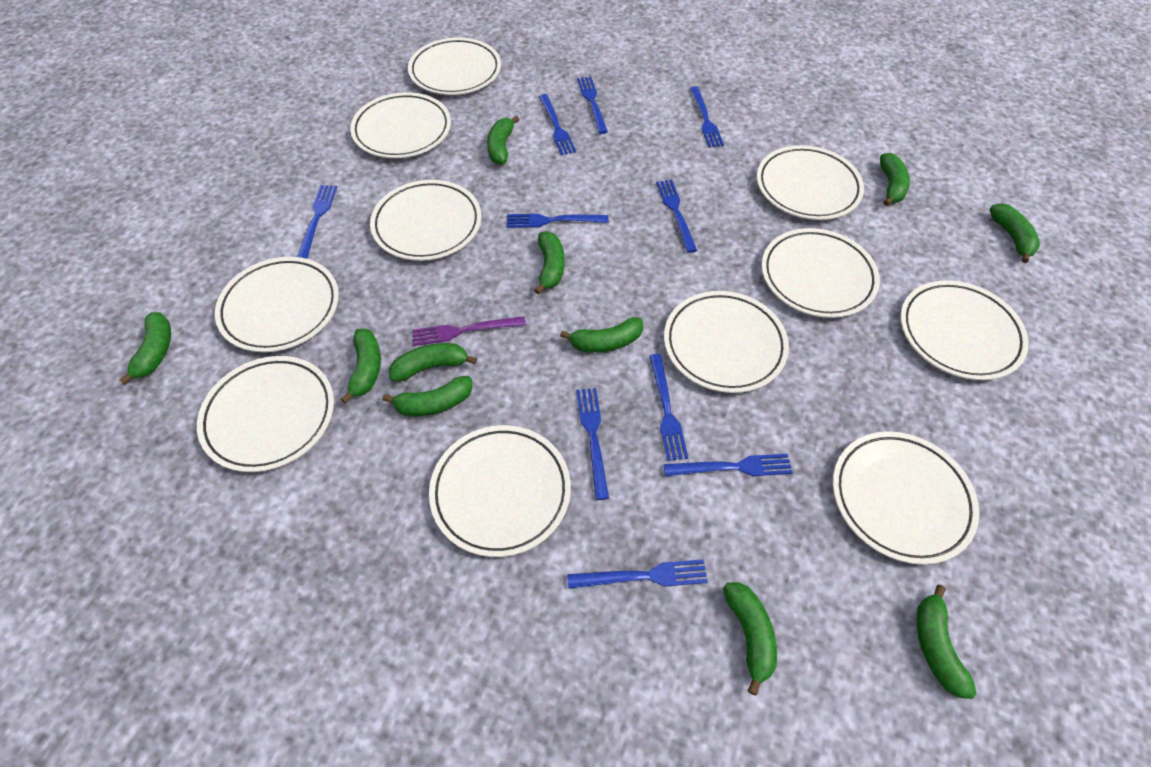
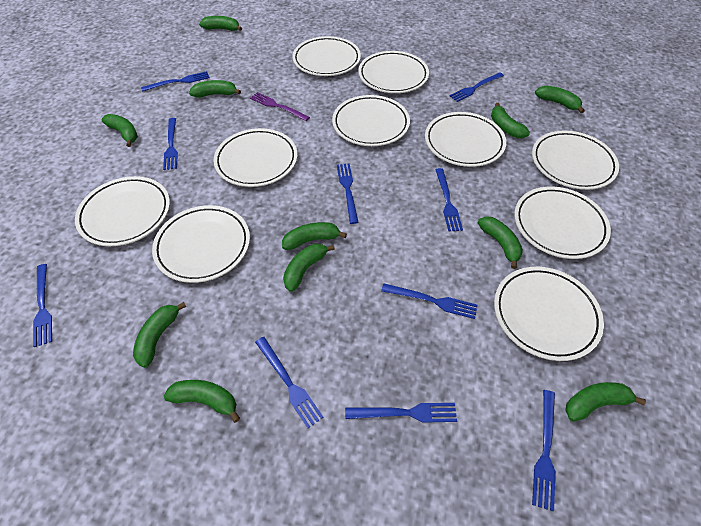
white plate: 11 -> 10

